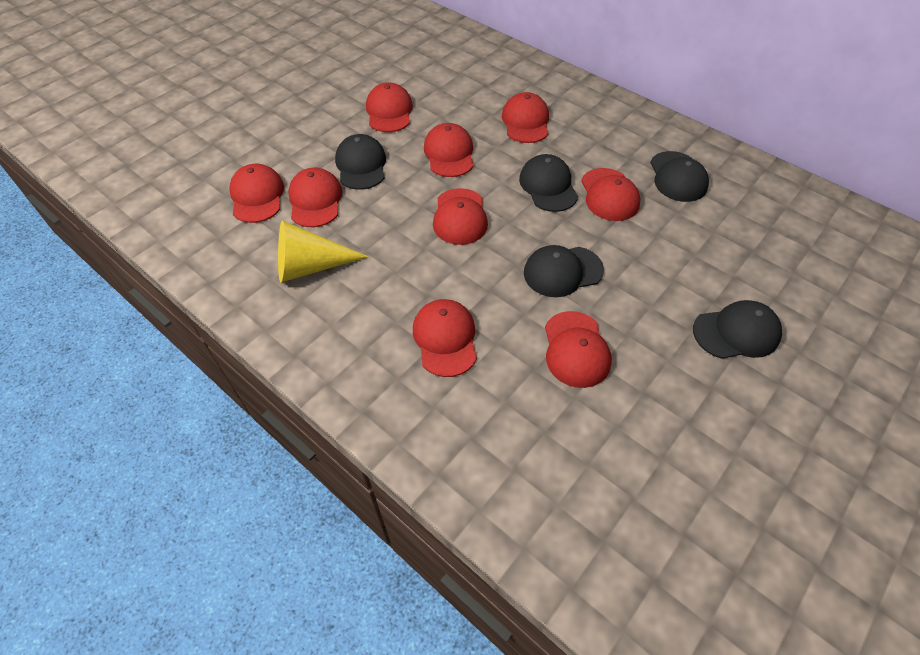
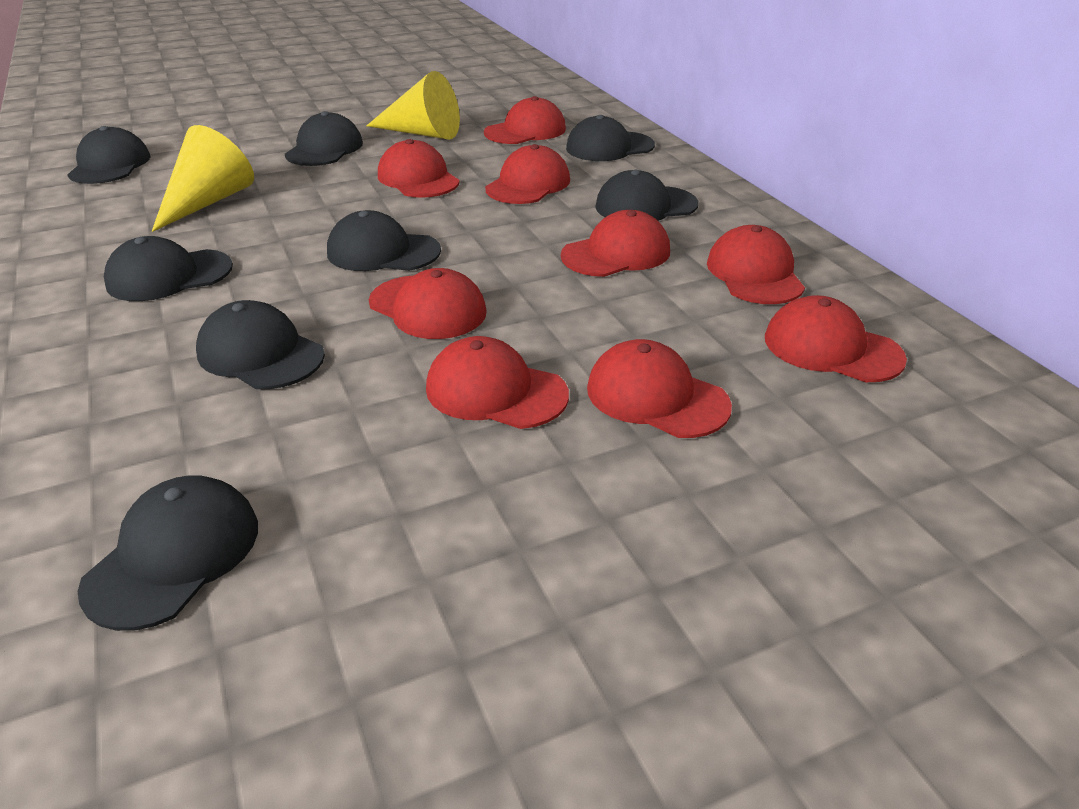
black cap: 5 -> 8
yellow cone: 1 -> 2

